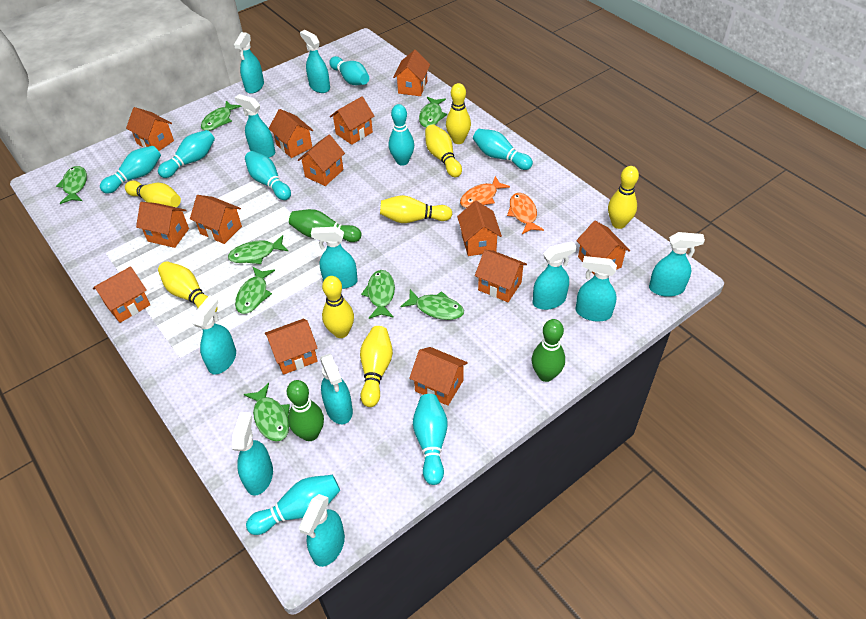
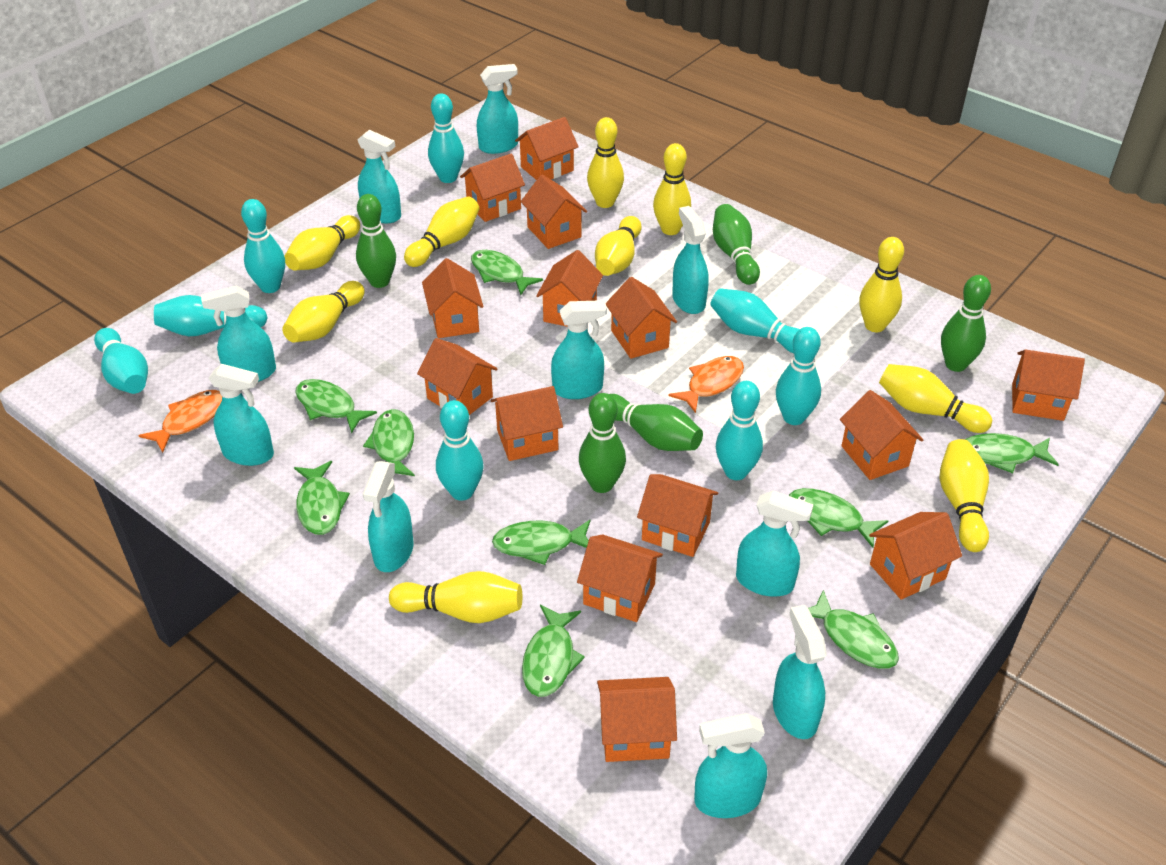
green bowling pin: 3 -> 5
green fish: 8 -> 9
orange house: 13 -> 14
turquoise spray bottle: 11 -> 10
yellow bowling pin: 8 -> 10

